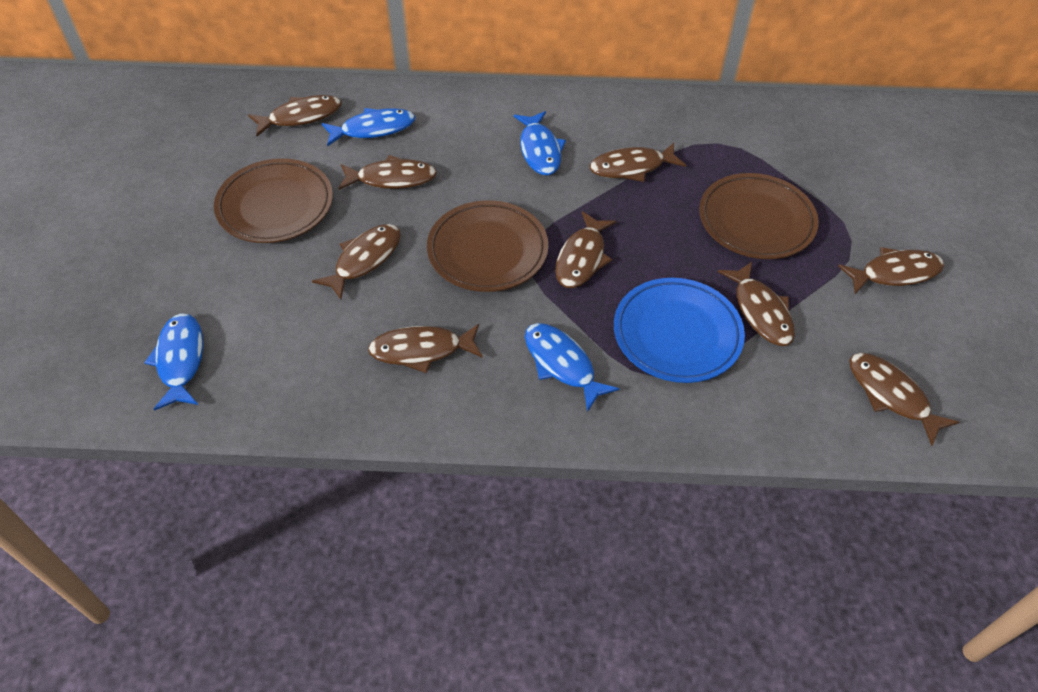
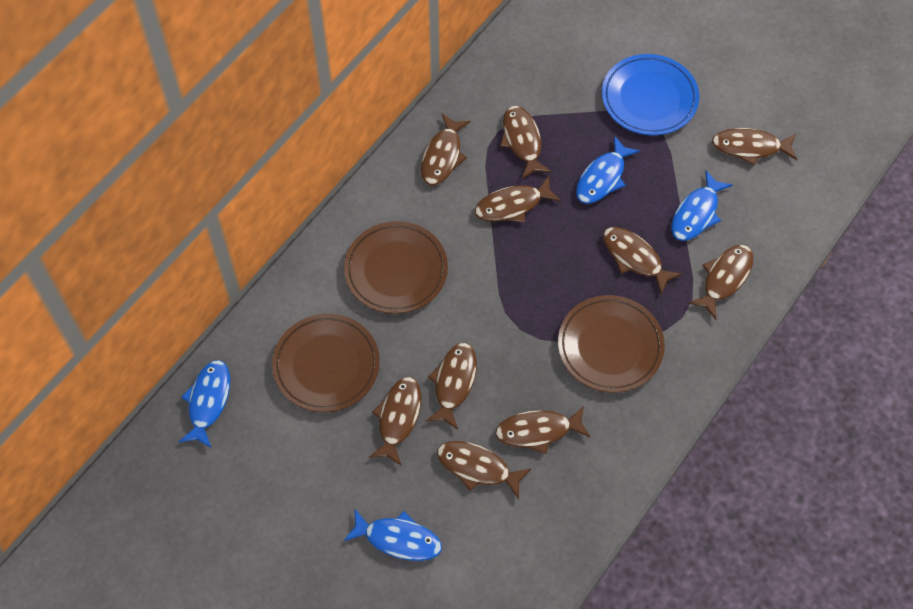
brown fish: 9 -> 10

